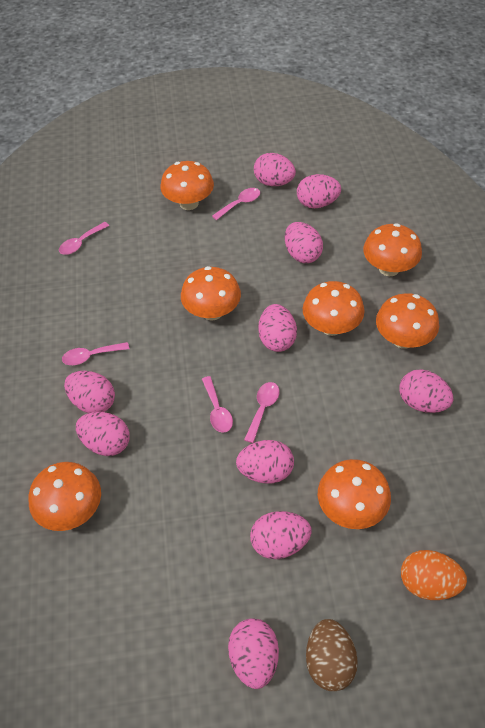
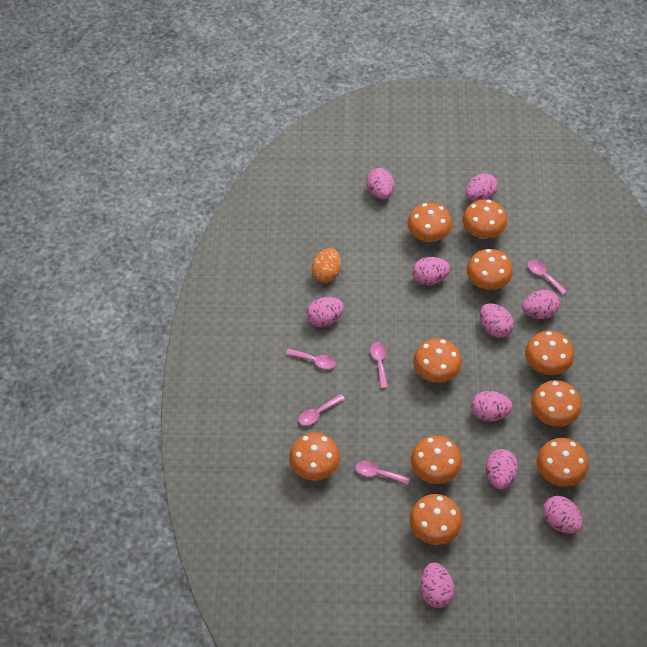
brown egg: 1 -> 0
orange mushroom: 7 -> 10

